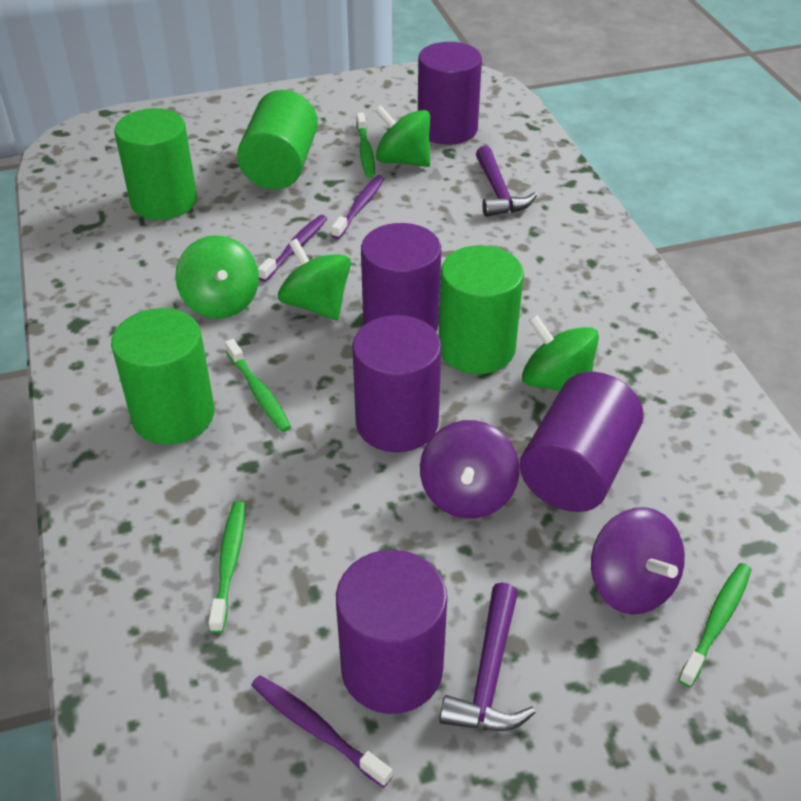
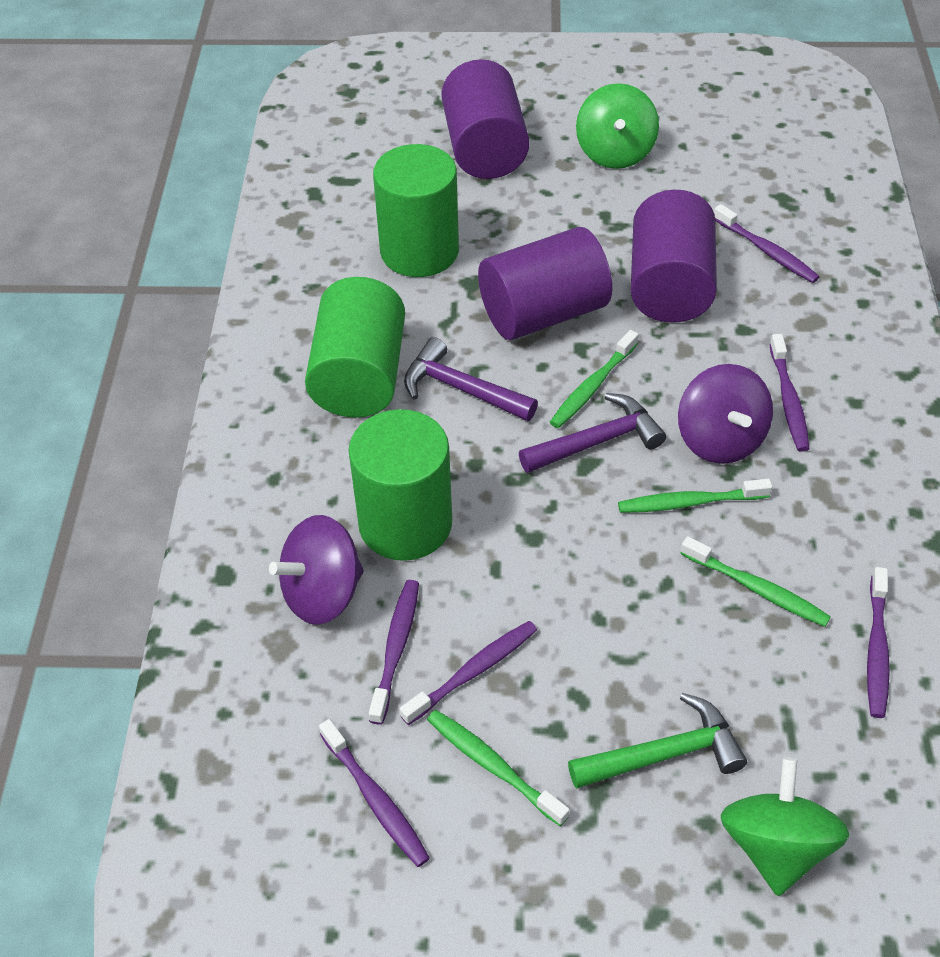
green cylinder: 4 -> 3
green hammer: 0 -> 1
green spinning top: 4 -> 2
purple cylinder: 5 -> 3
purple toothbrush: 3 -> 6

